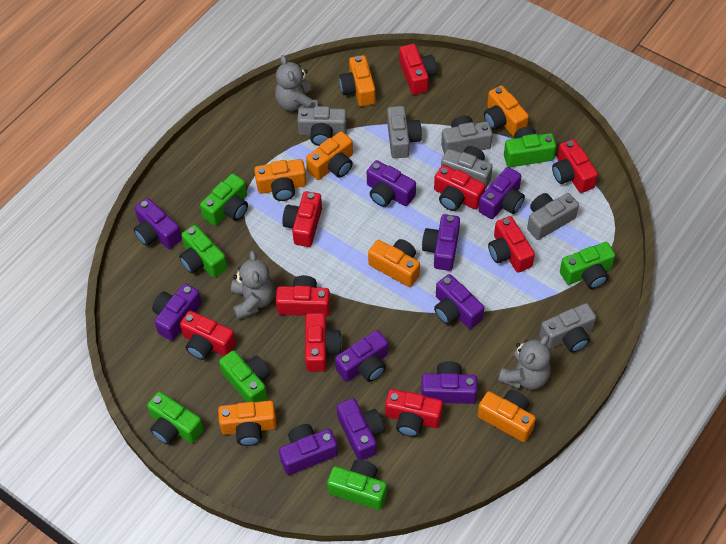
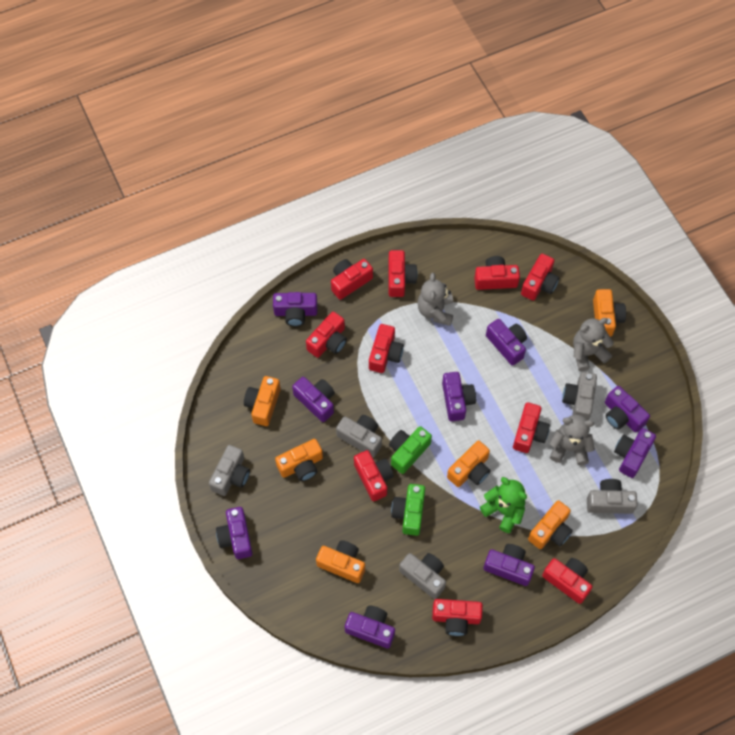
green camera: 7 -> 2
green teddy bear: 0 -> 1
grey camera: 6 -> 5
orange camera: 7 -> 6
purple camera: 10 -> 9
red camera: 9 -> 10

